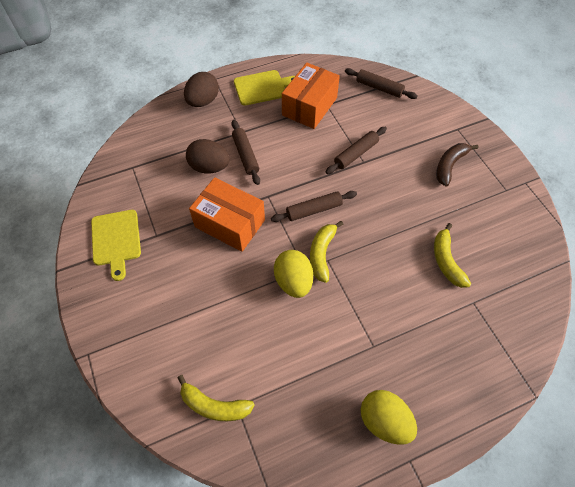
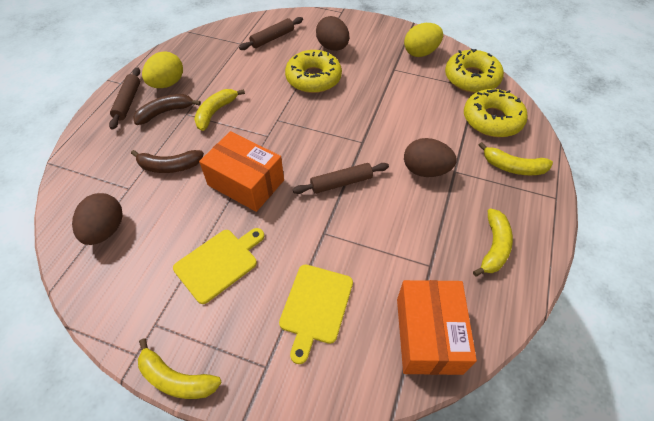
brown banana: 1 -> 2
brown egg: 2 -> 3
brown rolling pin: 4 -> 3
yellow banana: 3 -> 4
yellow donut: 0 -> 3

